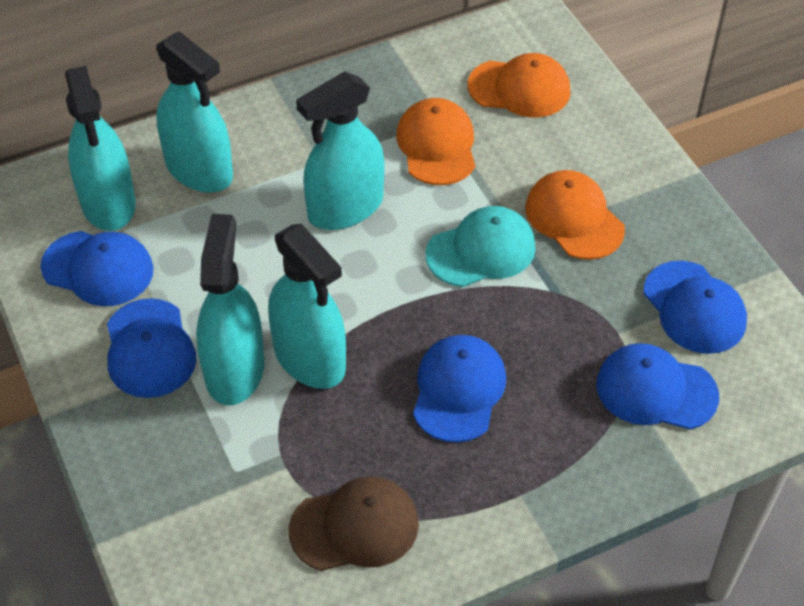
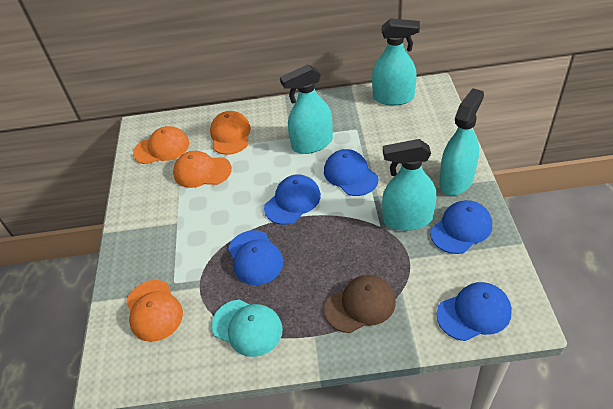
orange cap: 3 -> 4
turquoise spray bottle: 5 -> 4

